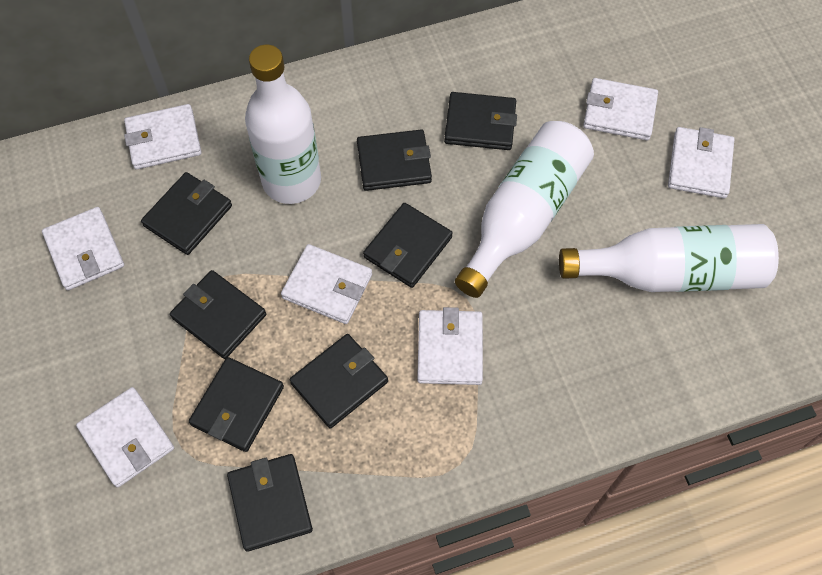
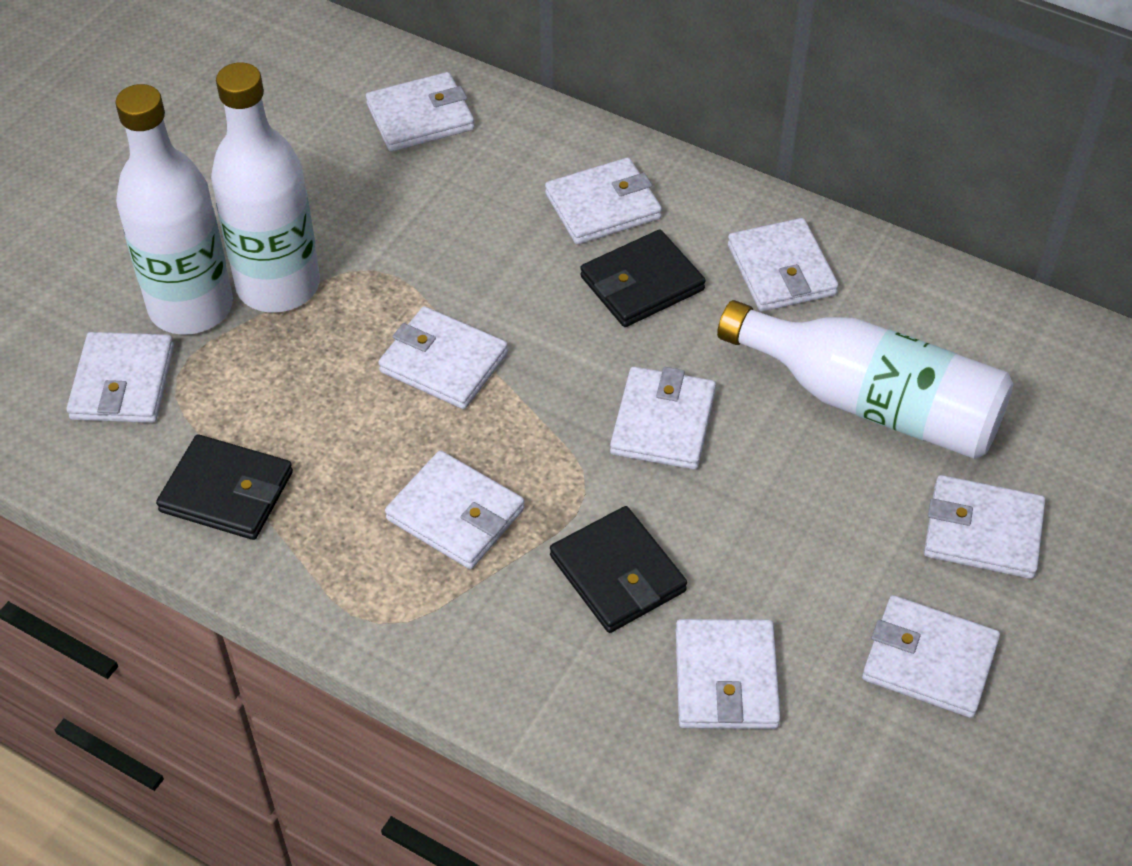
black wallet: 8 -> 3
white wallet: 7 -> 10

